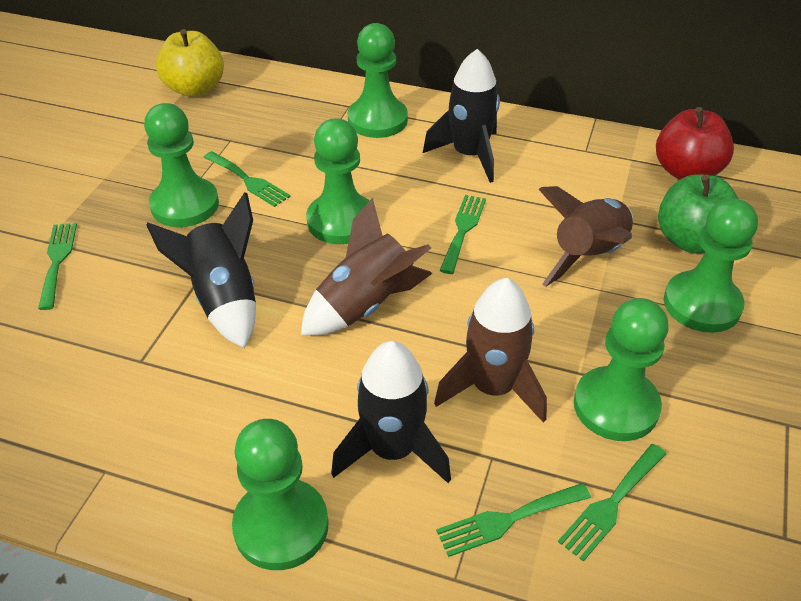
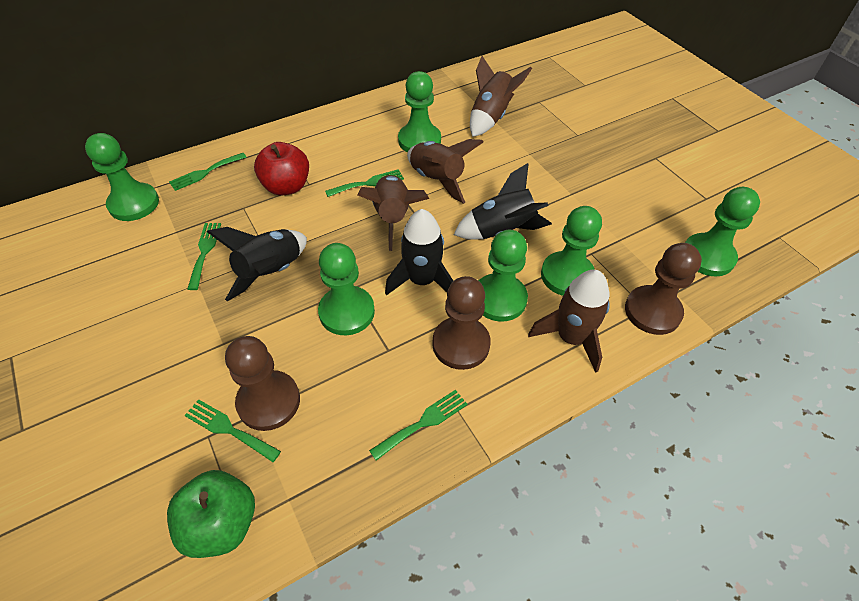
brown pawn: 0 -> 3
brown rocket: 3 -> 4
yellow apple: 1 -> 0

